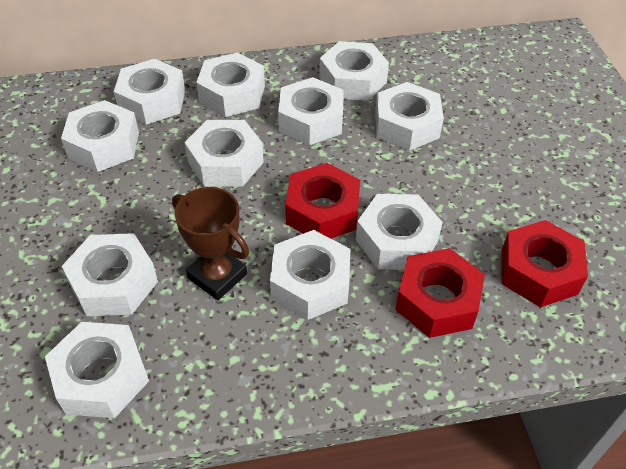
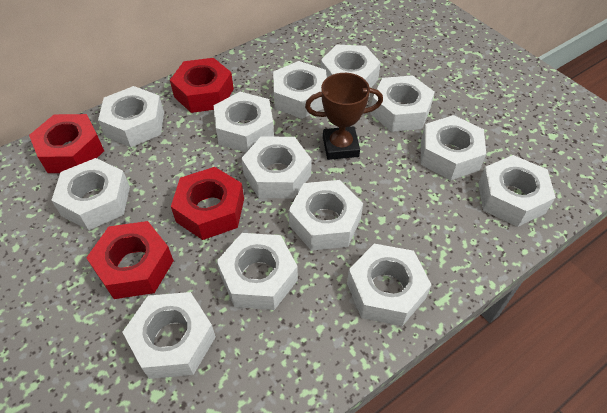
red nut: 3 -> 4
white nut: 11 -> 13

